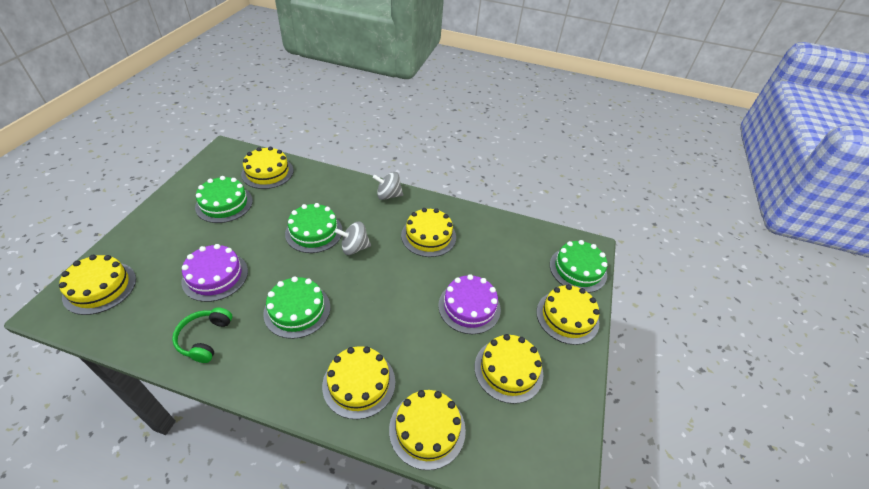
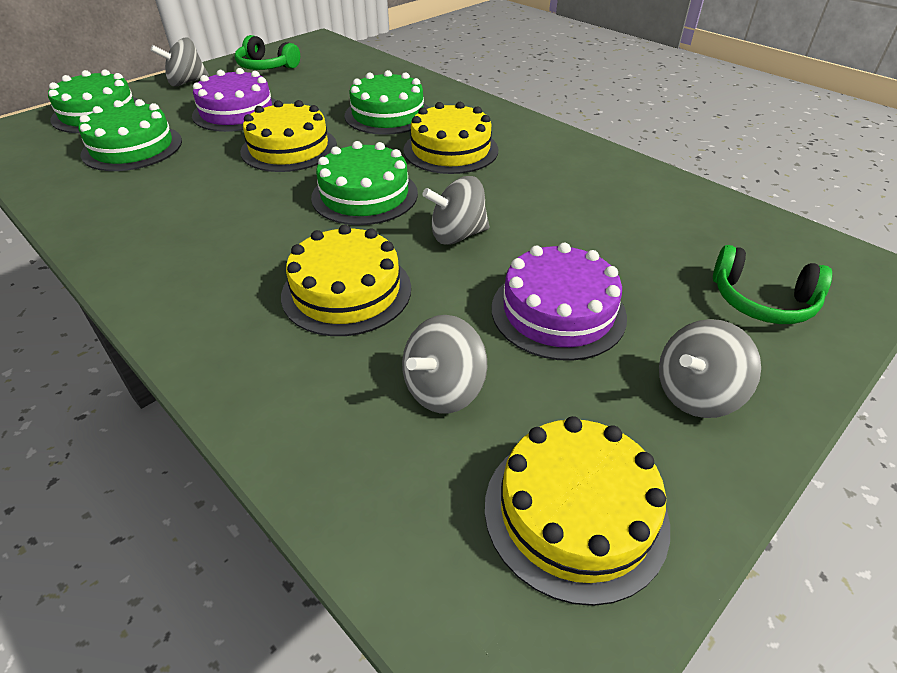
green headphones: 1 -> 2
grey spinning top: 2 -> 4
yellow cake: 7 -> 4

